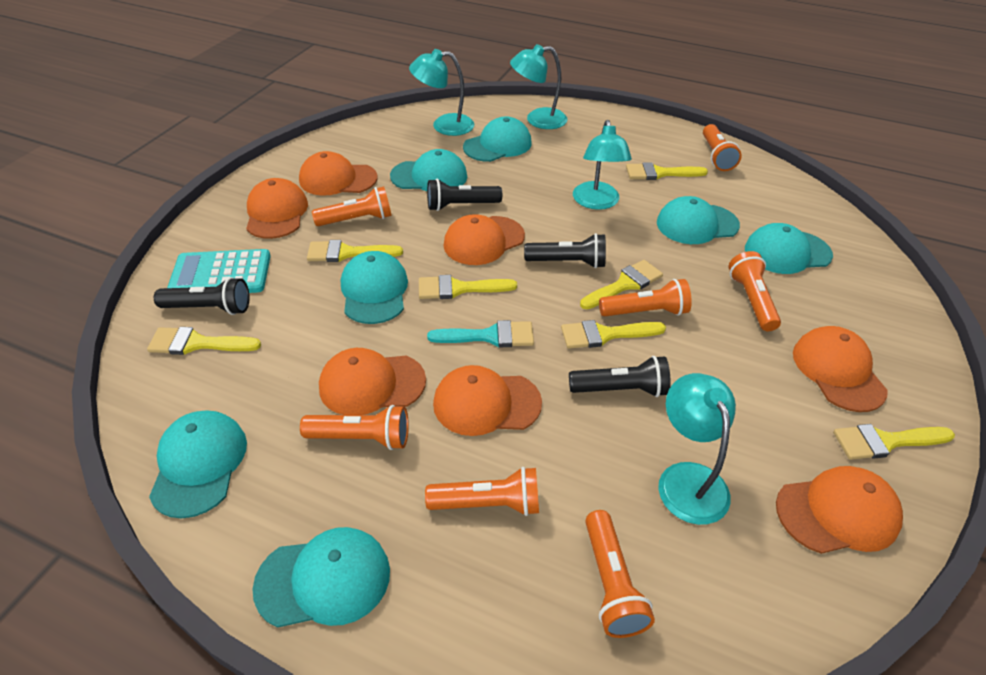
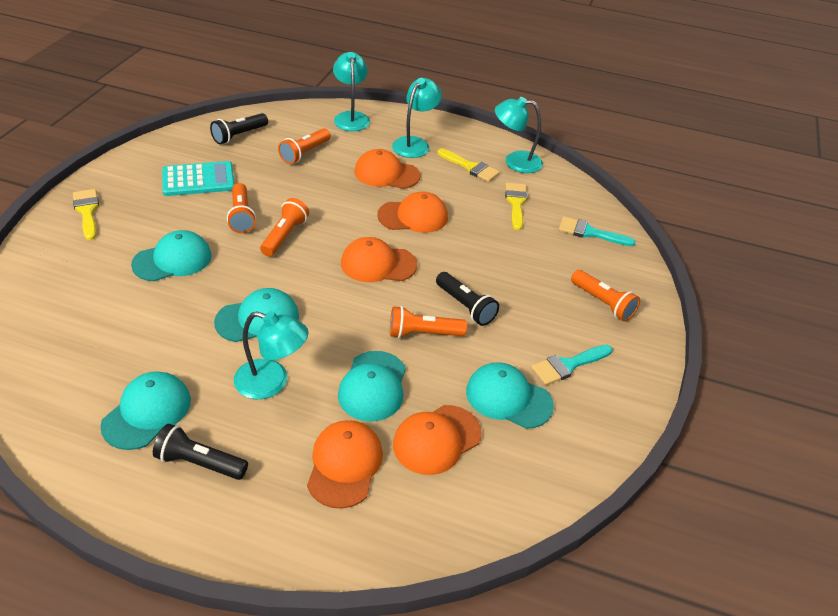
black flashlight: 4 -> 3
orange cap: 7 -> 5
orange flashlight: 7 -> 5
turquoise brush: 1 -> 2
turquoise cap: 7 -> 5
yellow brush: 7 -> 3

